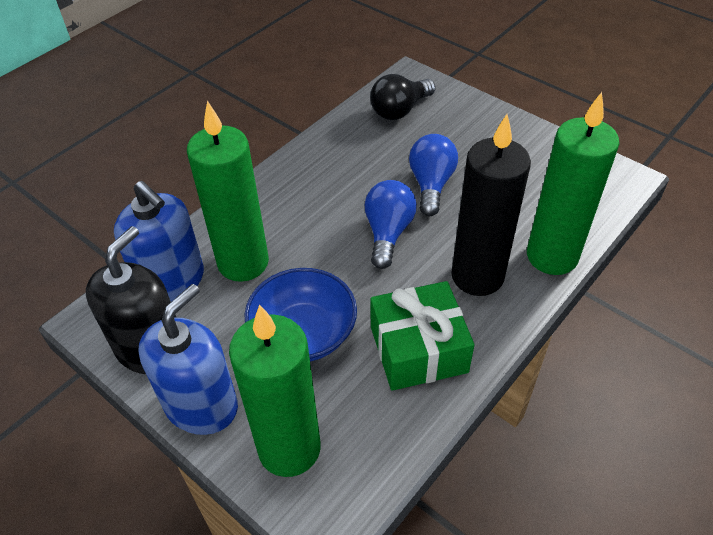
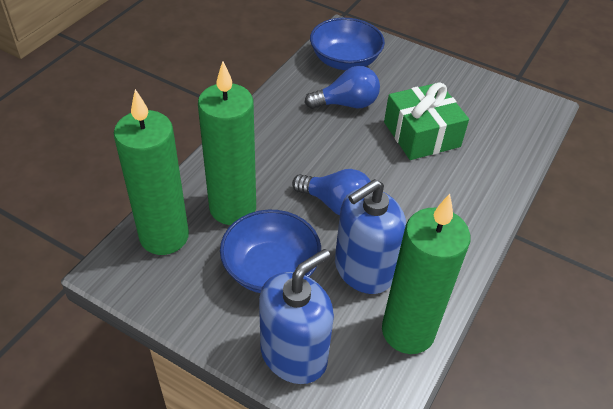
black candle: 1 -> 0
black light bulb: 1 -> 0
black soap dispenser: 1 -> 0
blue bowl: 1 -> 2

